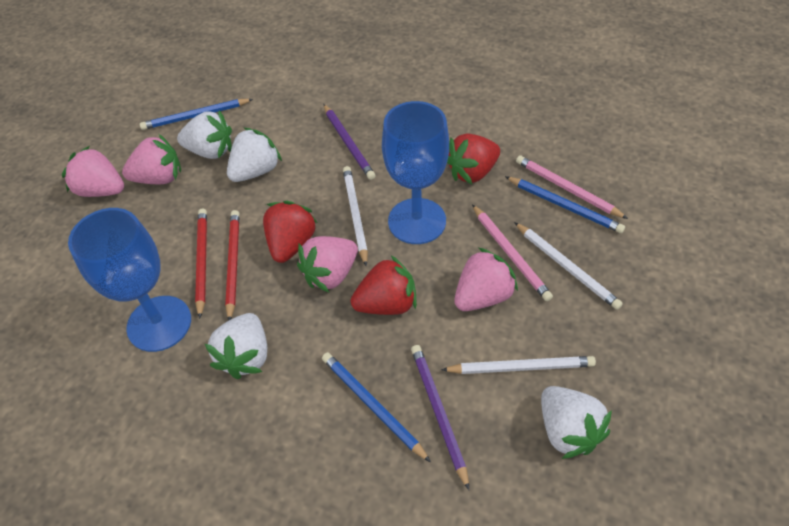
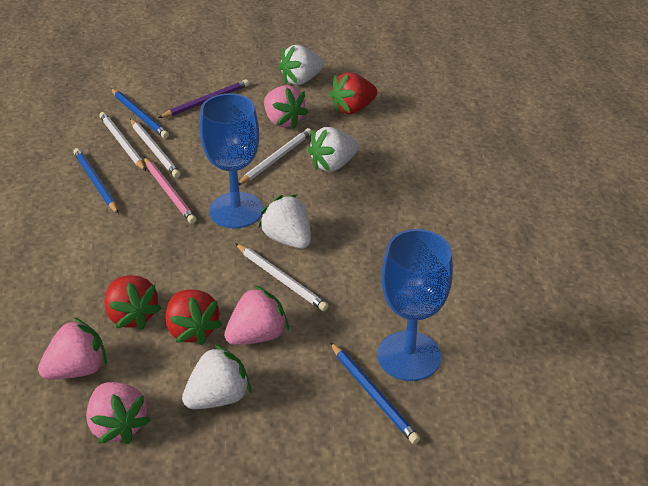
pink pencil: 2 -> 1
purple pencil: 2 -> 1
red pencil: 2 -> 0
white pencil: 3 -> 4

